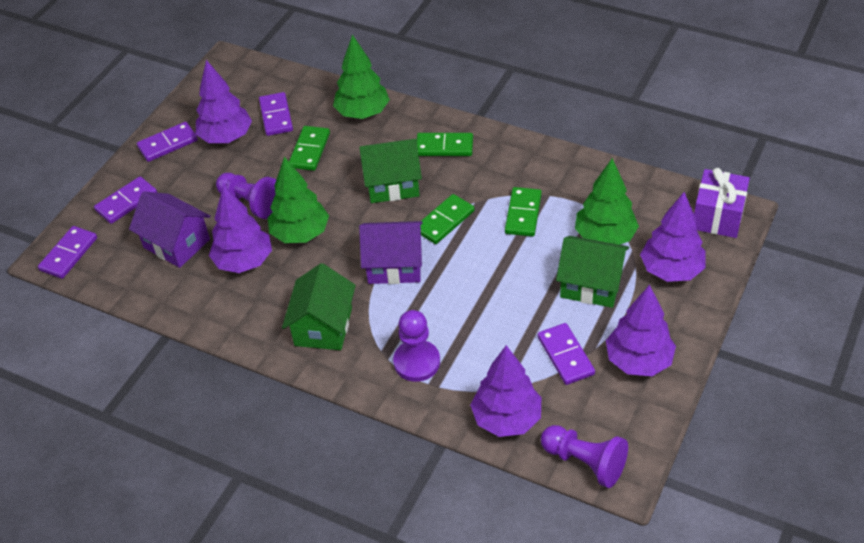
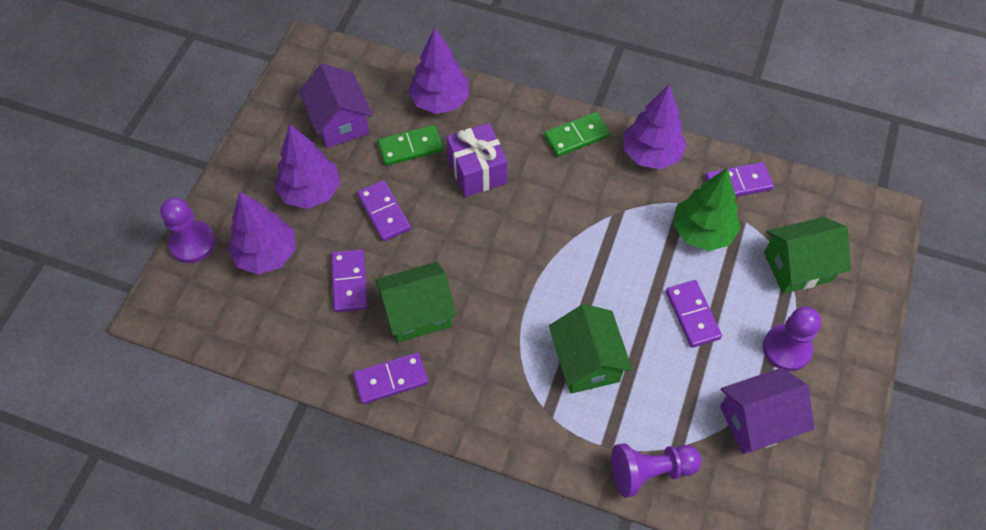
green domino: 4 -> 2
green tree: 3 -> 1
purple tree: 5 -> 4

